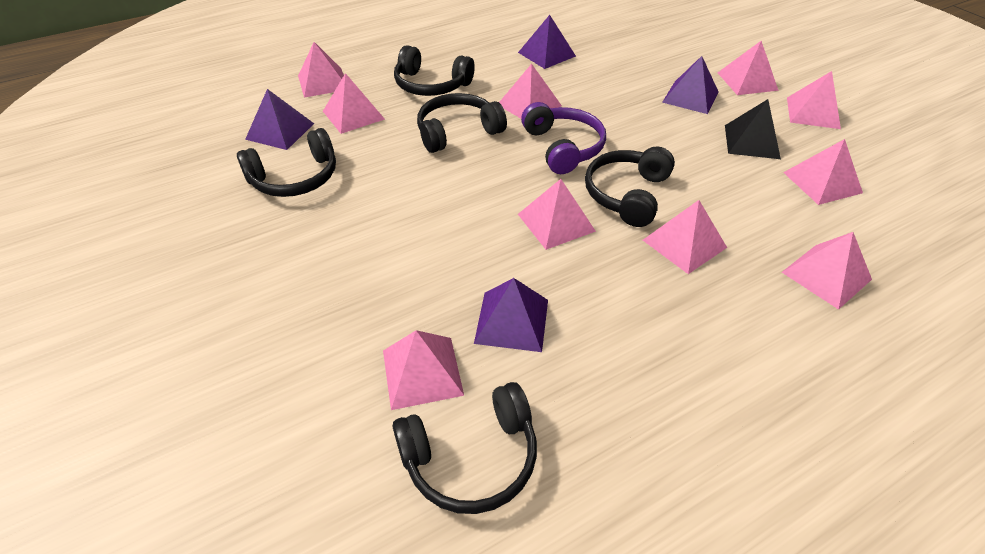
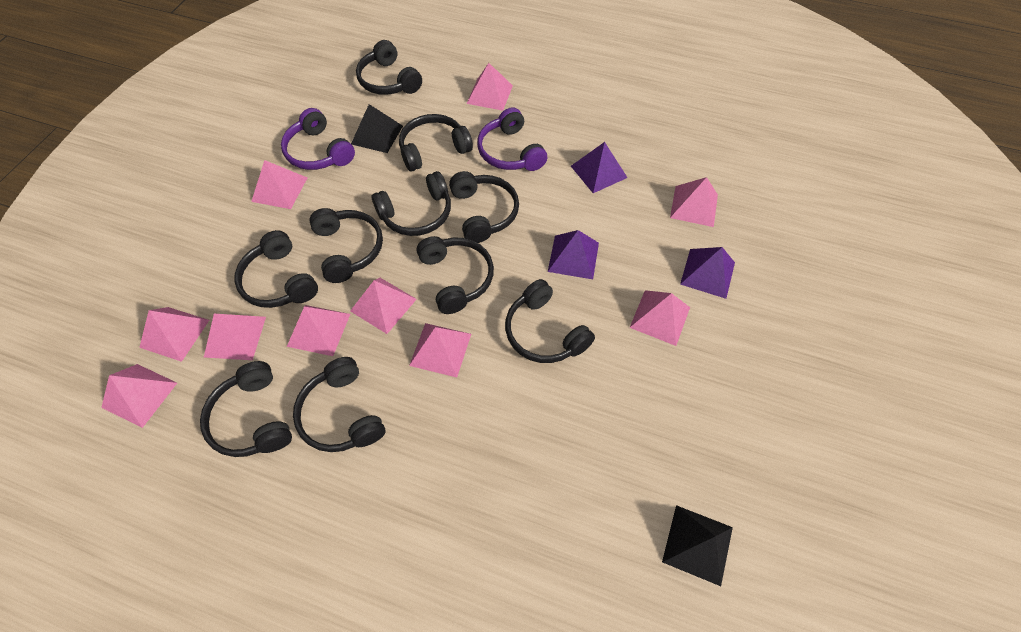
black headphones: 5 -> 10
black pyramid: 1 -> 2
purple headphones: 1 -> 2
purple pyramid: 4 -> 3

